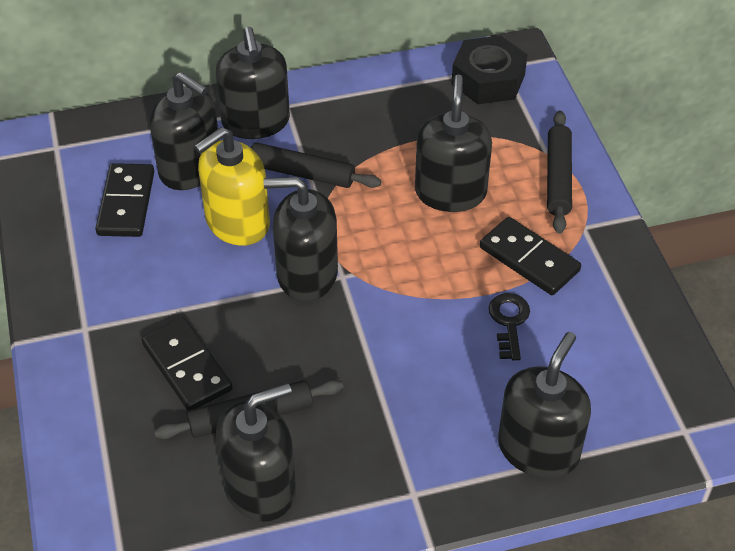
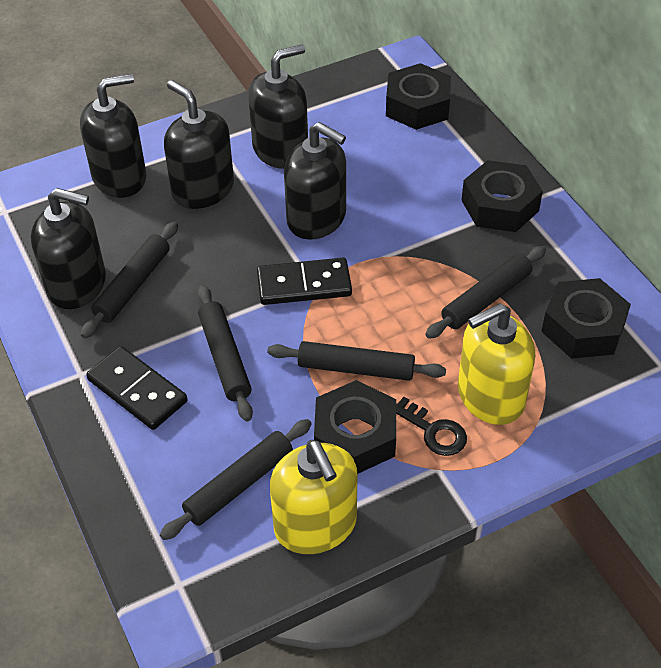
black domino: 3 -> 2
black nut: 1 -> 4
black rolling pin: 3 -> 5
black soap dispenser: 6 -> 5
yellow soap dispenser: 1 -> 2

